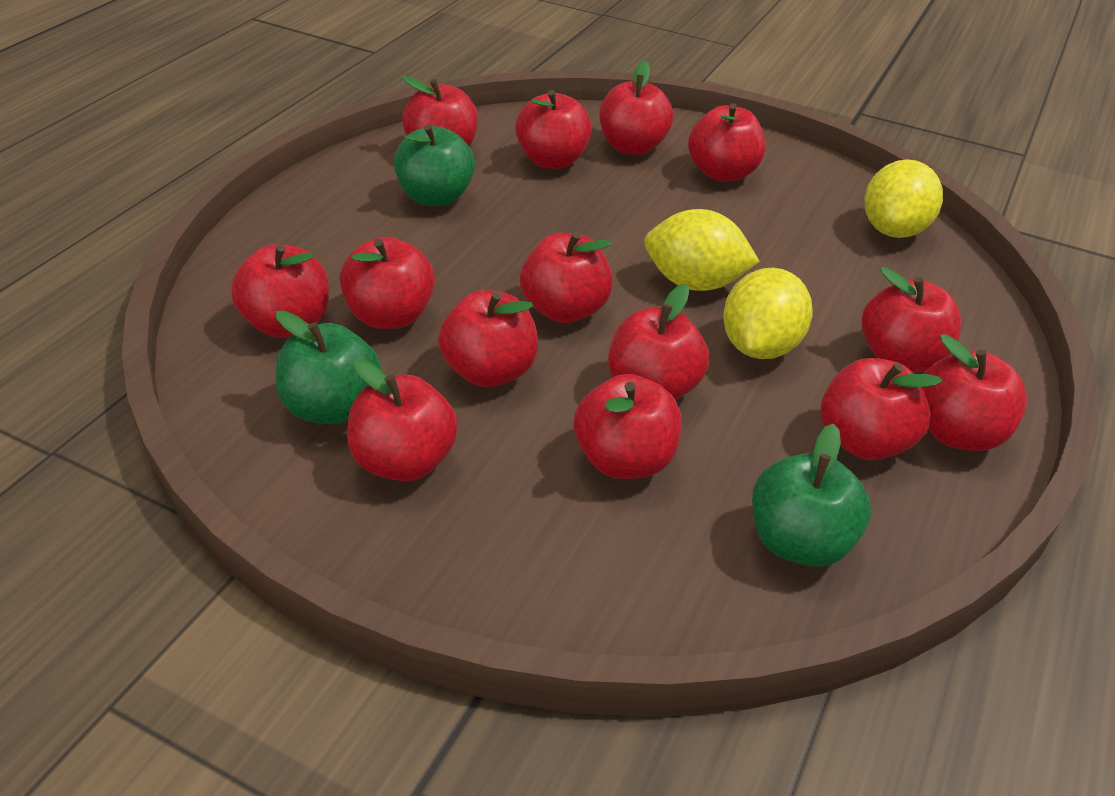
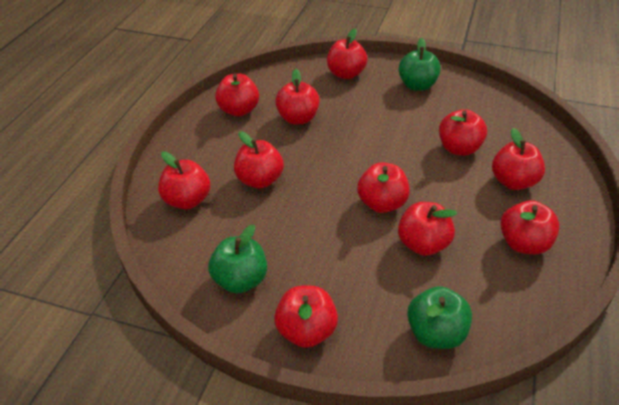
red apple: 14 -> 11
yellow lemon: 3 -> 0

